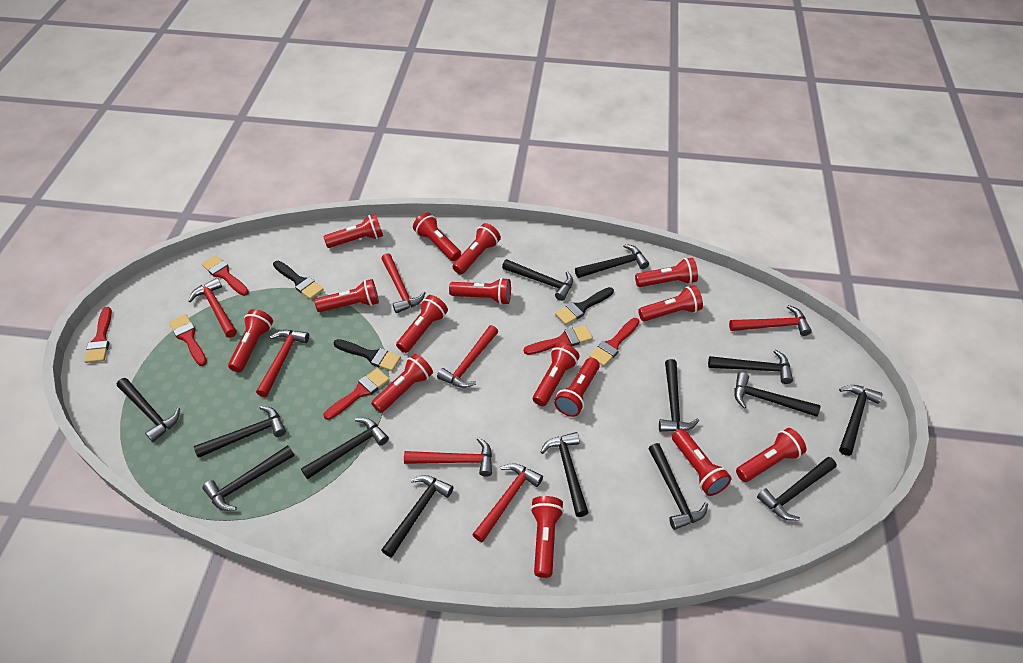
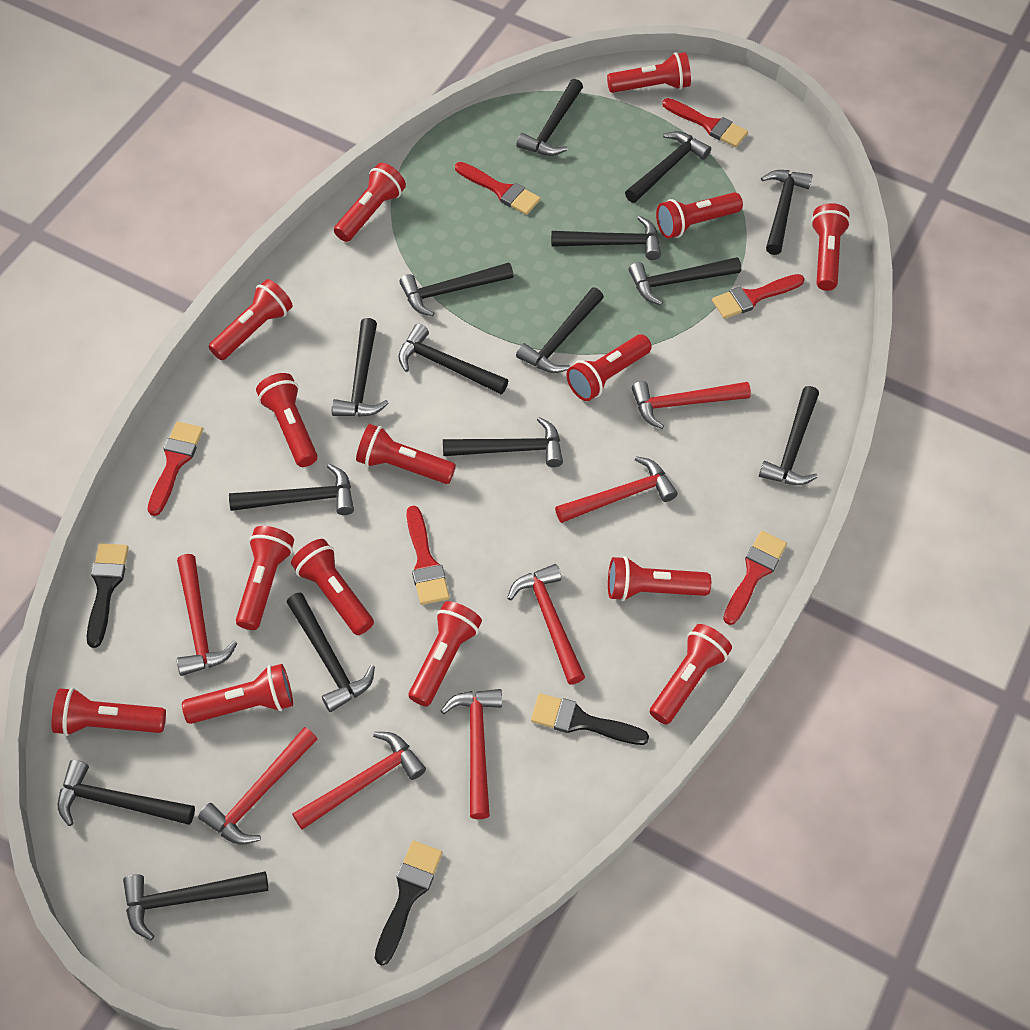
black hammer: 14 -> 15

